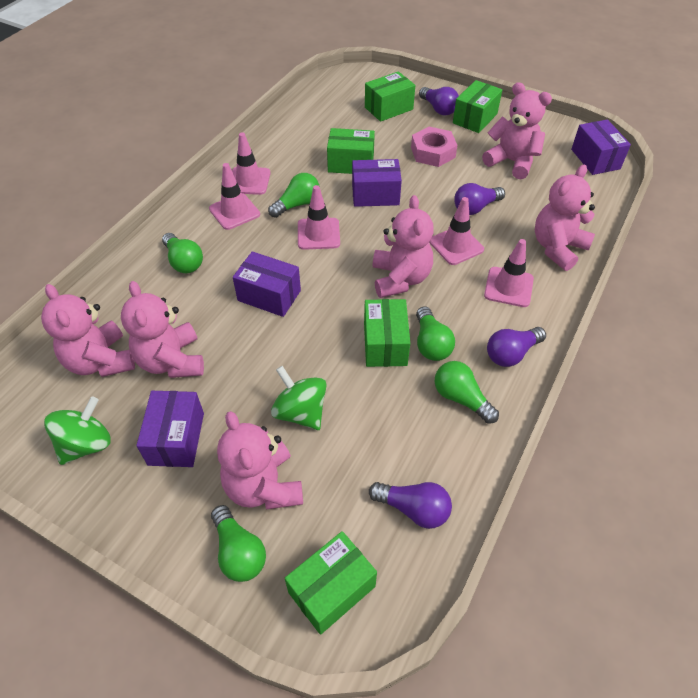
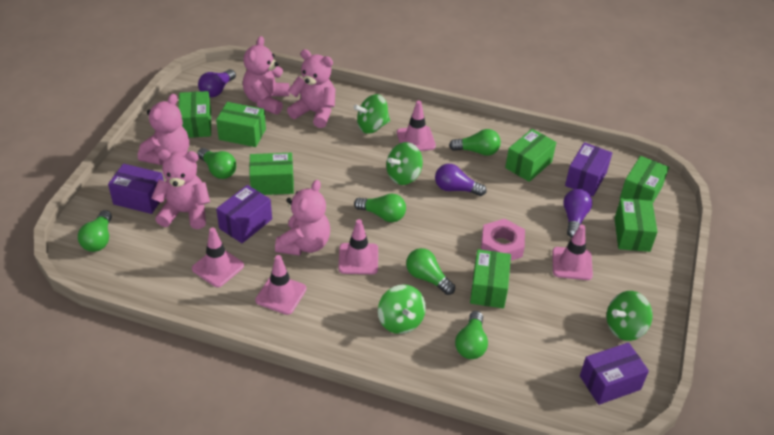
green box: 5 -> 7
green light bulb: 5 -> 6
green spinning top: 2 -> 4
pink teddy bear: 6 -> 5
purple light bulb: 4 -> 3

